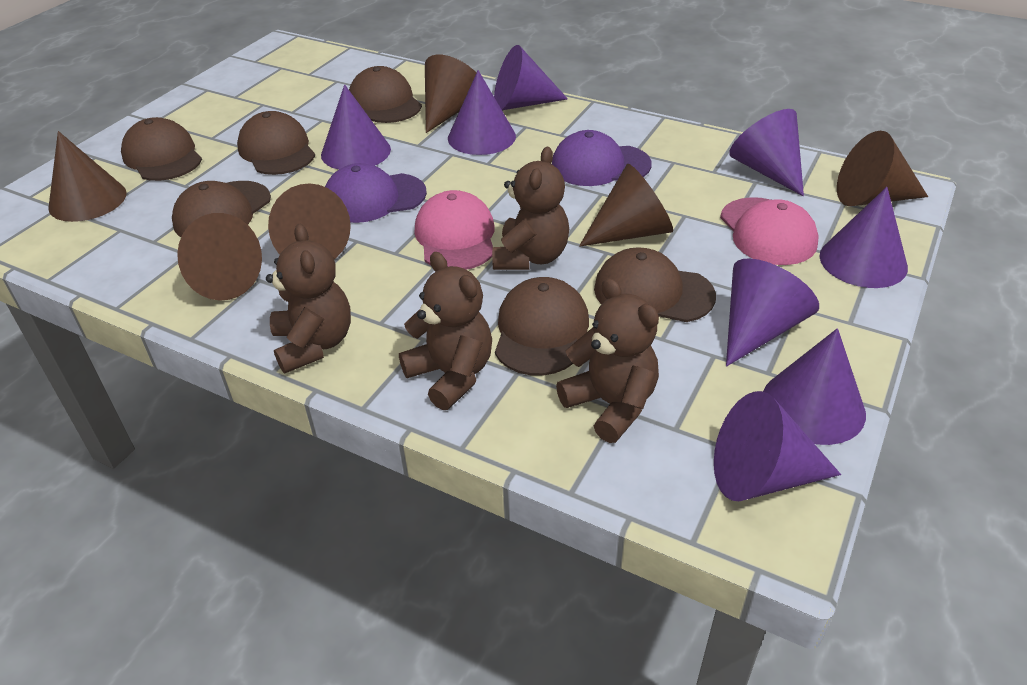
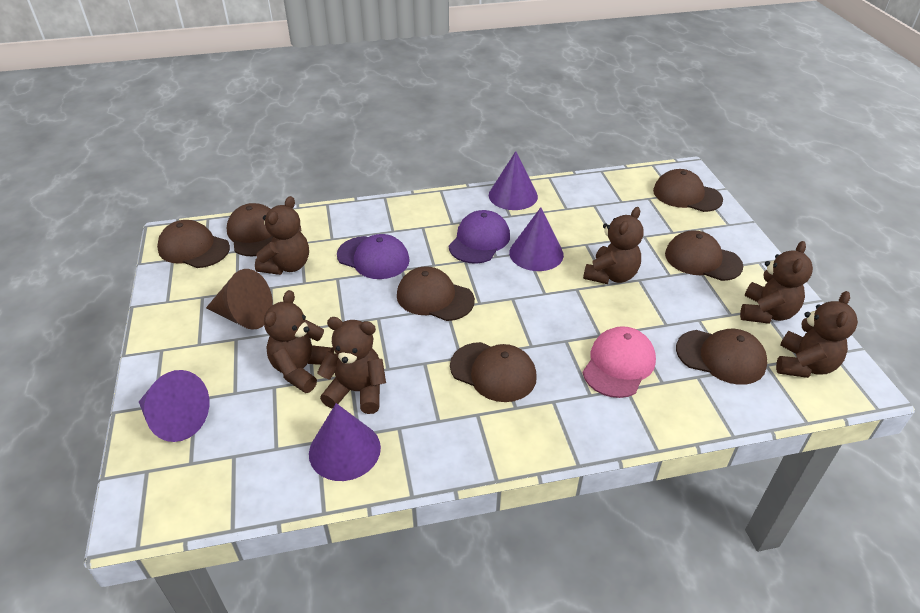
brown cap: 6 -> 7
brown cone: 6 -> 1
brown teddy bear: 4 -> 6
pink cap: 2 -> 1
purple cone: 8 -> 4

